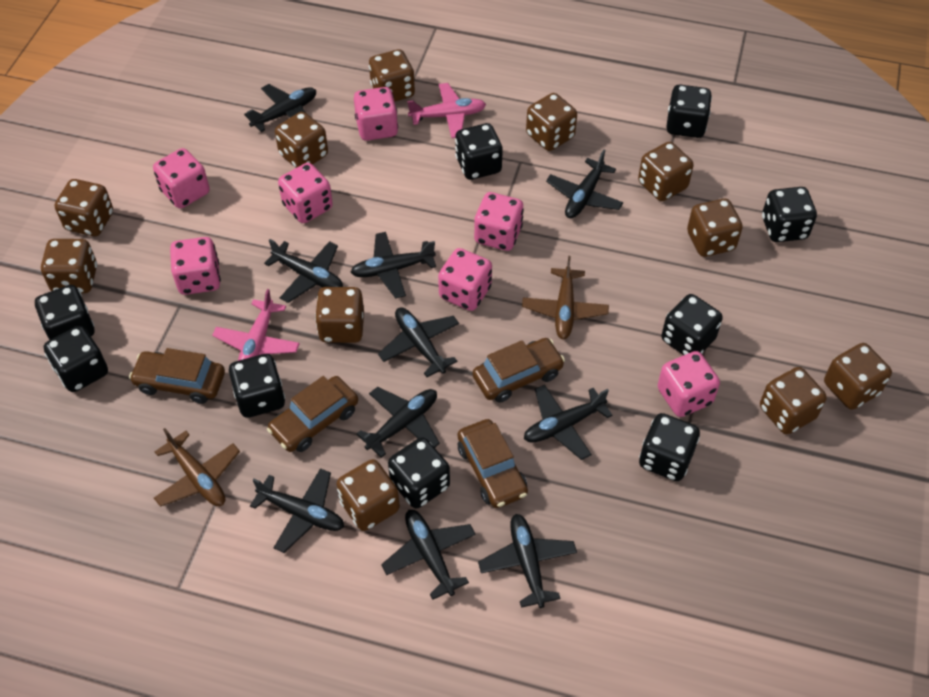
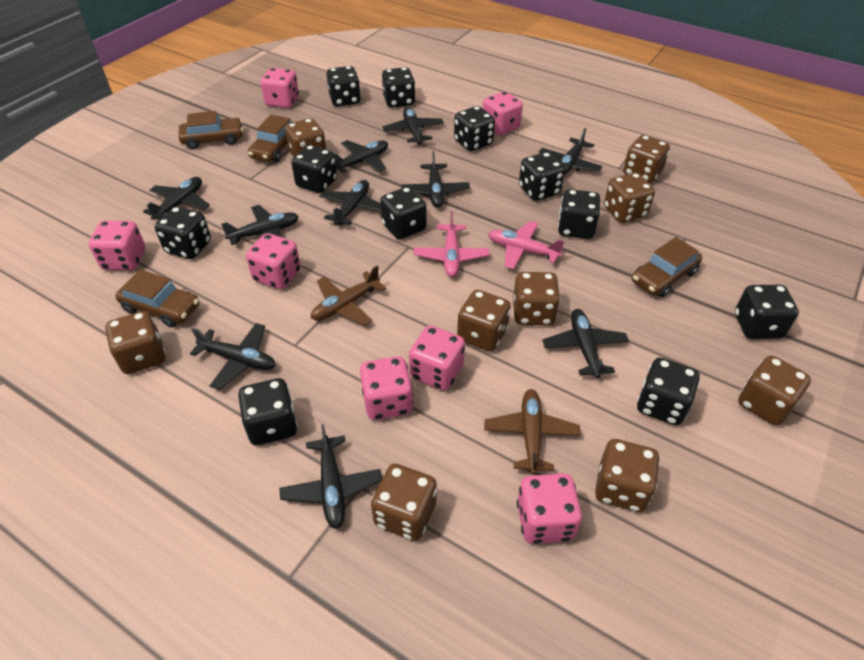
black dice: 9 -> 11
brown dice: 11 -> 9

